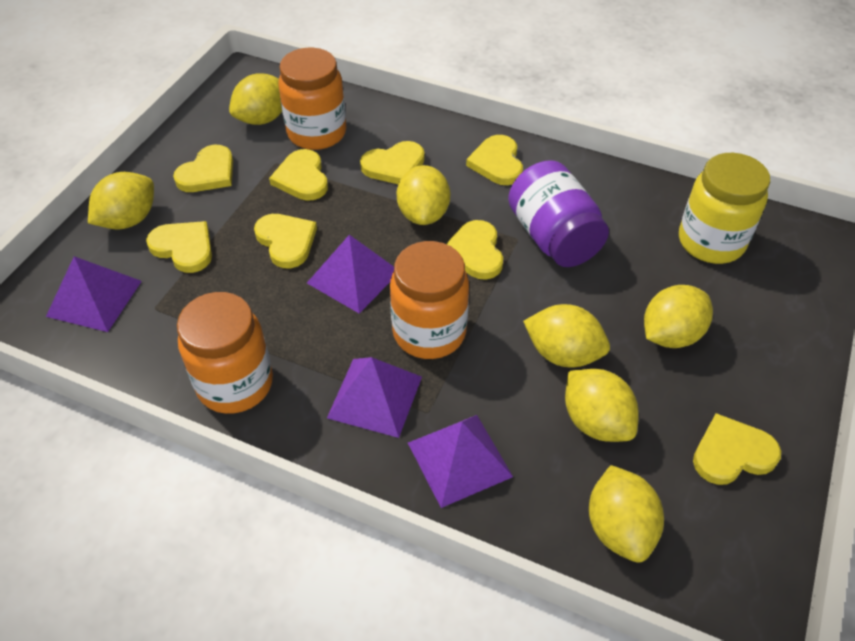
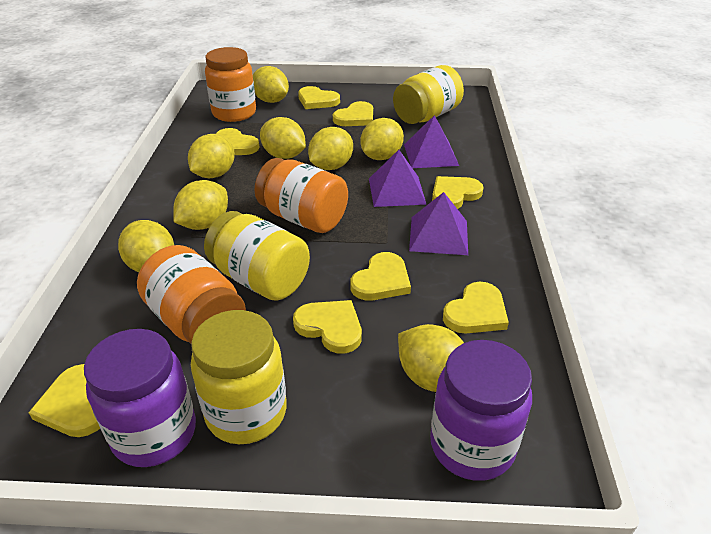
purple jar: 1 -> 2
purple pyramid: 4 -> 3
yellow jar: 1 -> 3
yellow lemon: 7 -> 8

